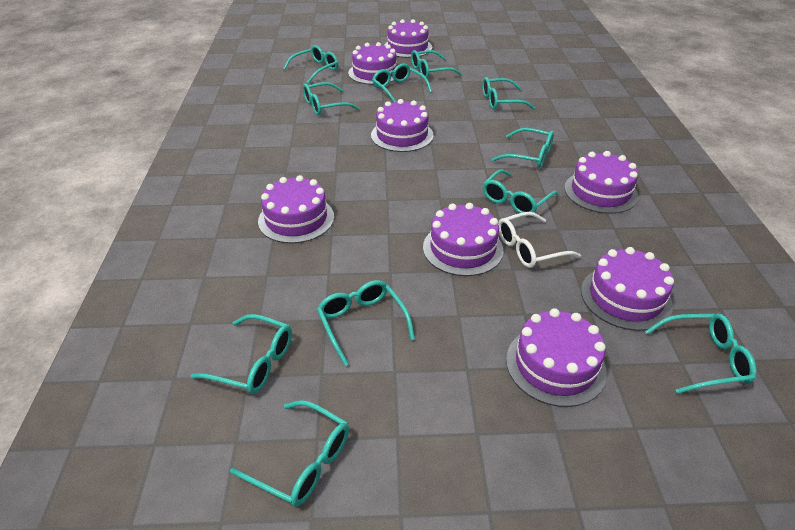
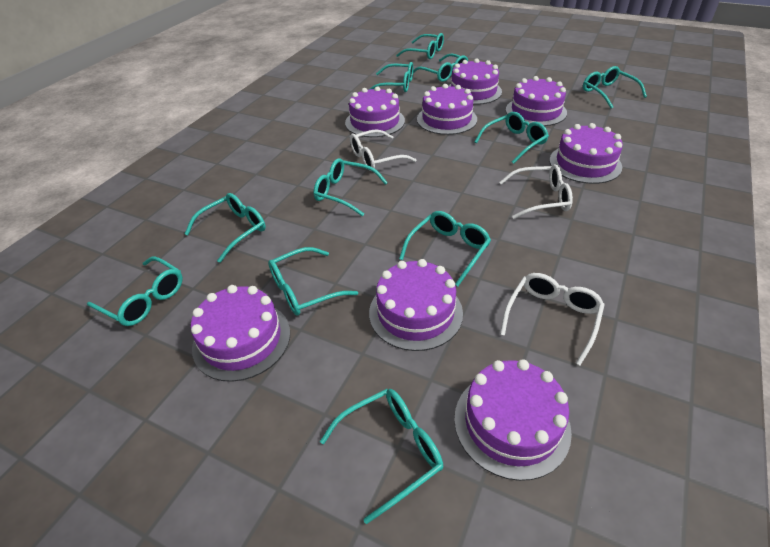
white glasses: 1 -> 3

